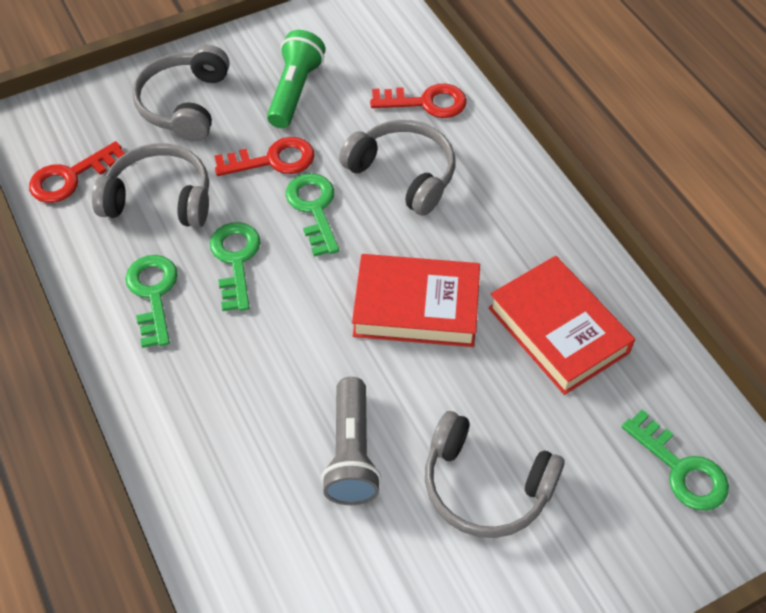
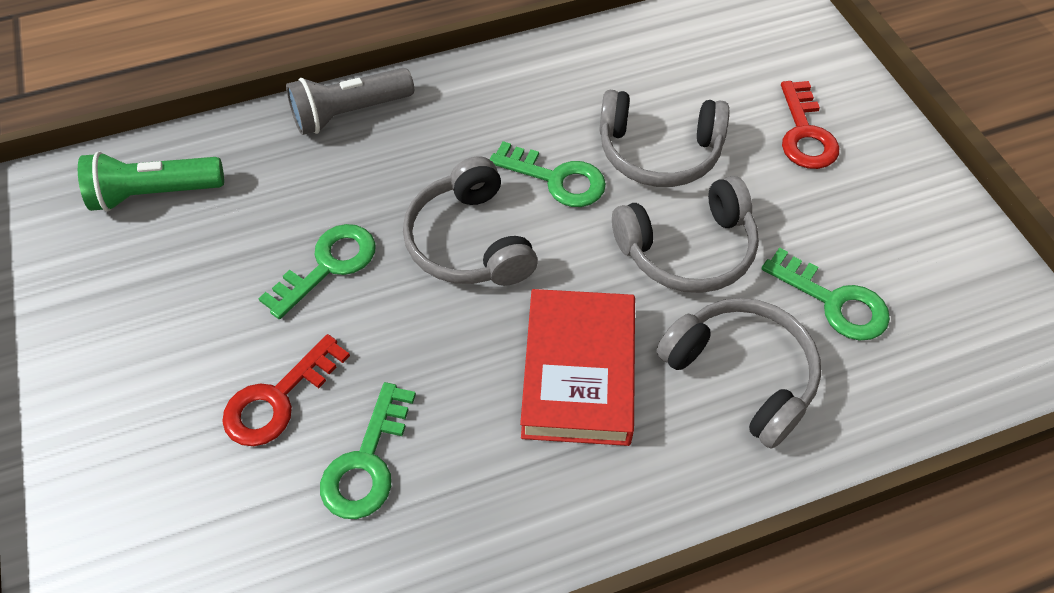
red book: 2 -> 1
red key: 3 -> 2

